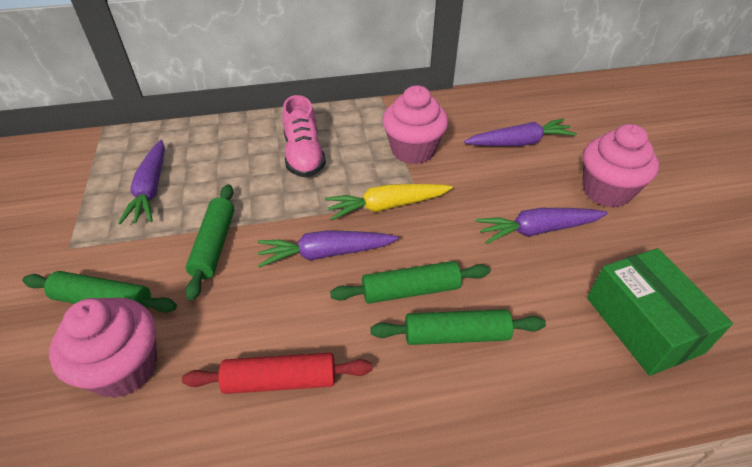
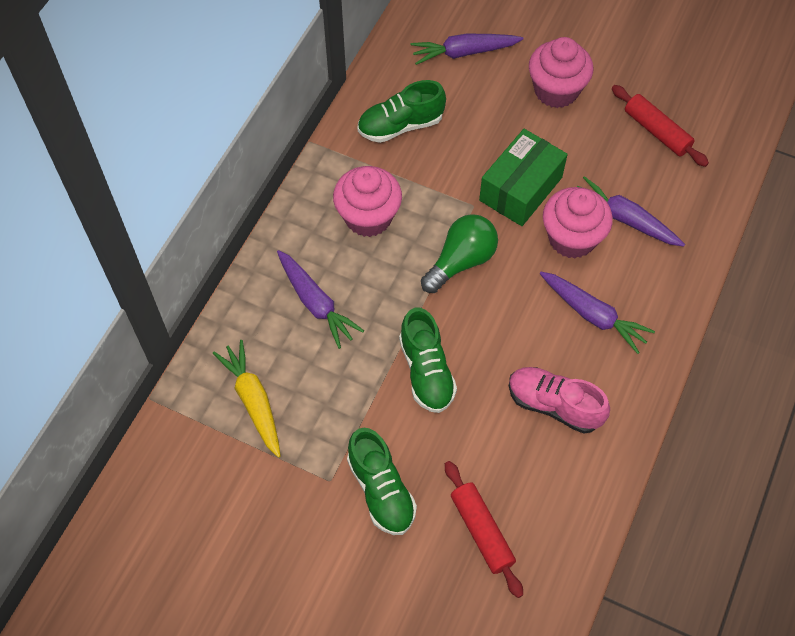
green light bulb: 0 -> 1
green rolling pin: 4 -> 0
green shoe: 0 -> 3
red rolling pin: 1 -> 2

